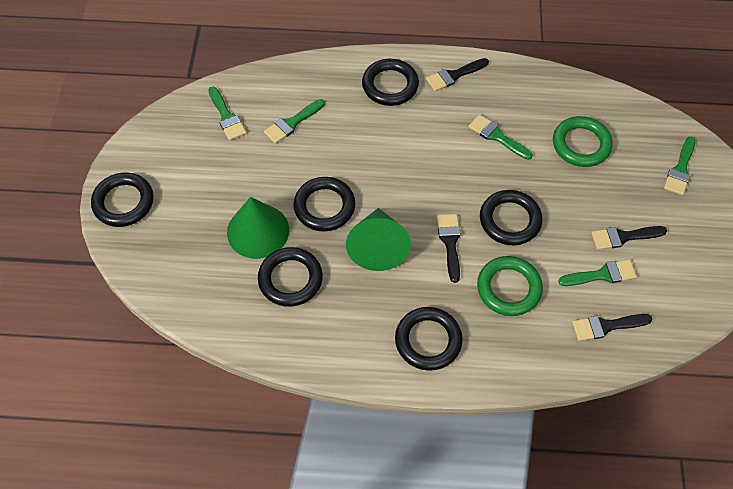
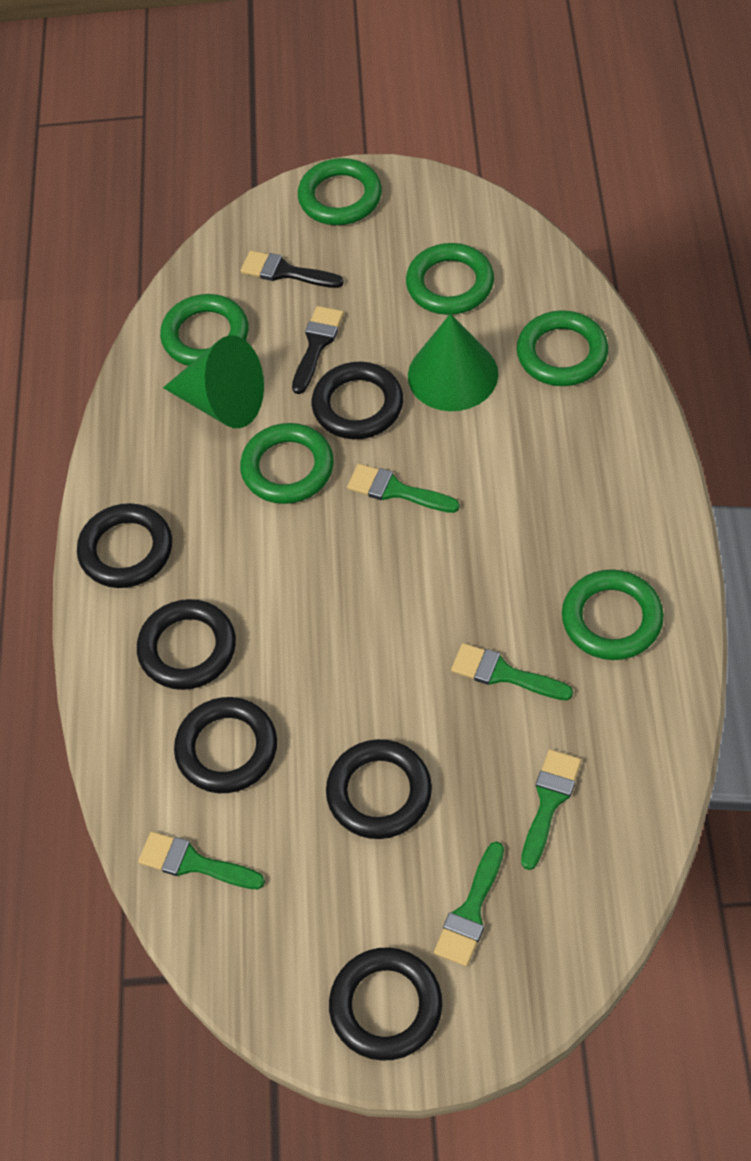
black brush: 4 -> 2
green ring: 2 -> 6

